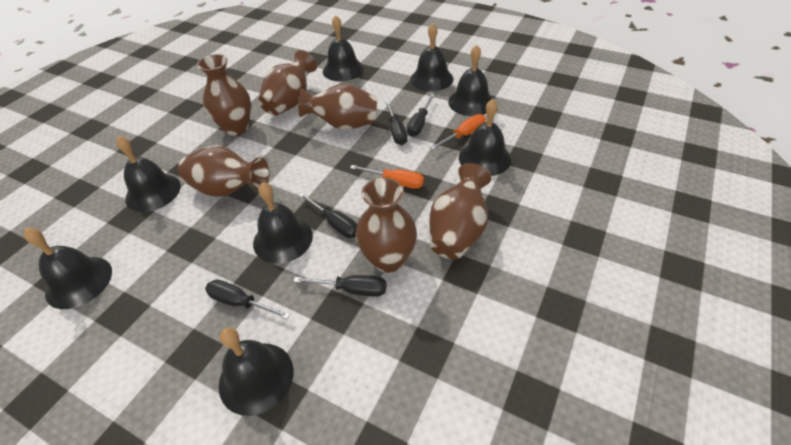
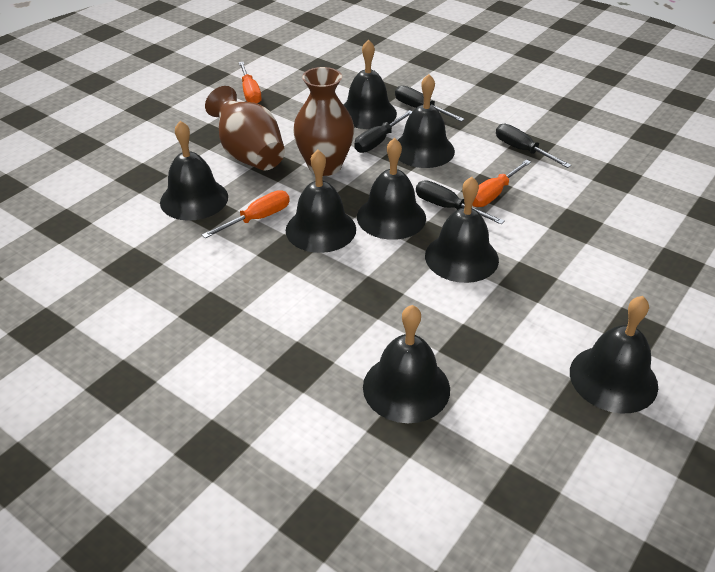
black screwdriver: 5 -> 4
brown vase: 6 -> 2
orange screwdriver: 2 -> 3

